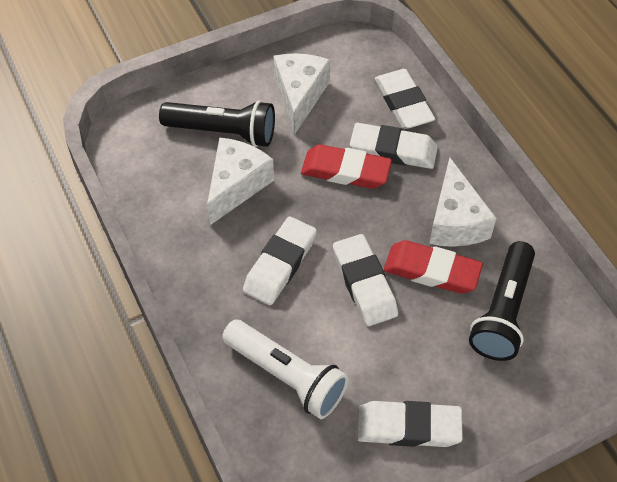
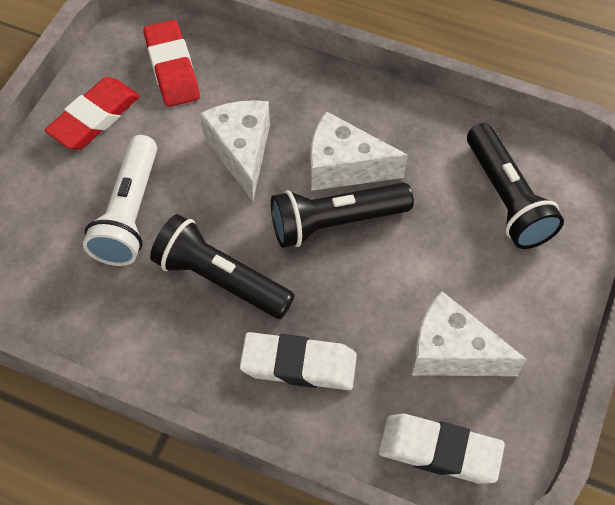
black flashlight: 2 -> 3
white eraser: 5 -> 2

